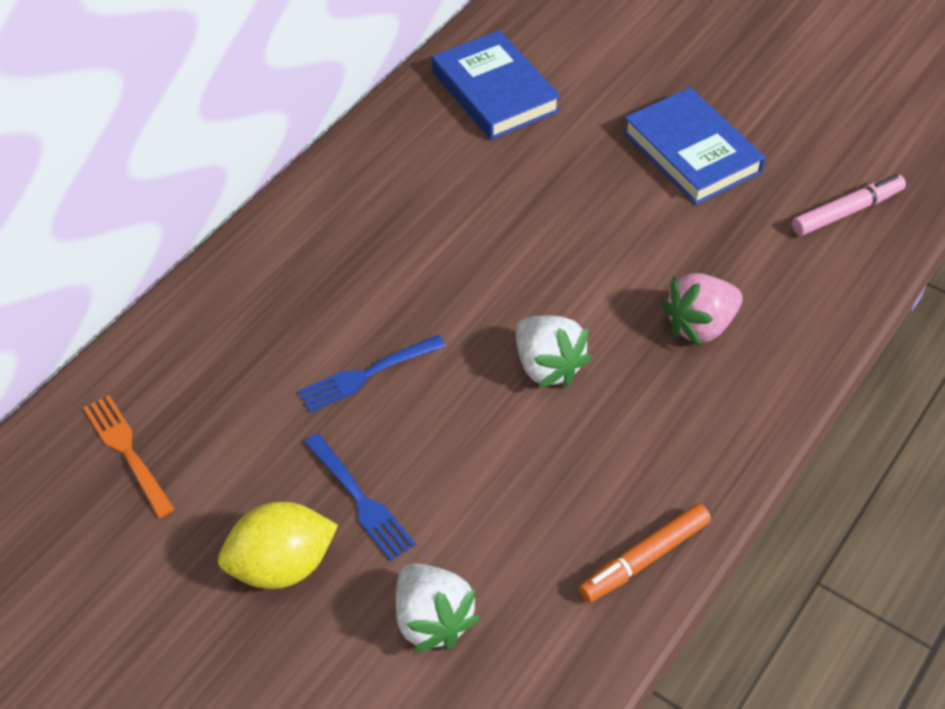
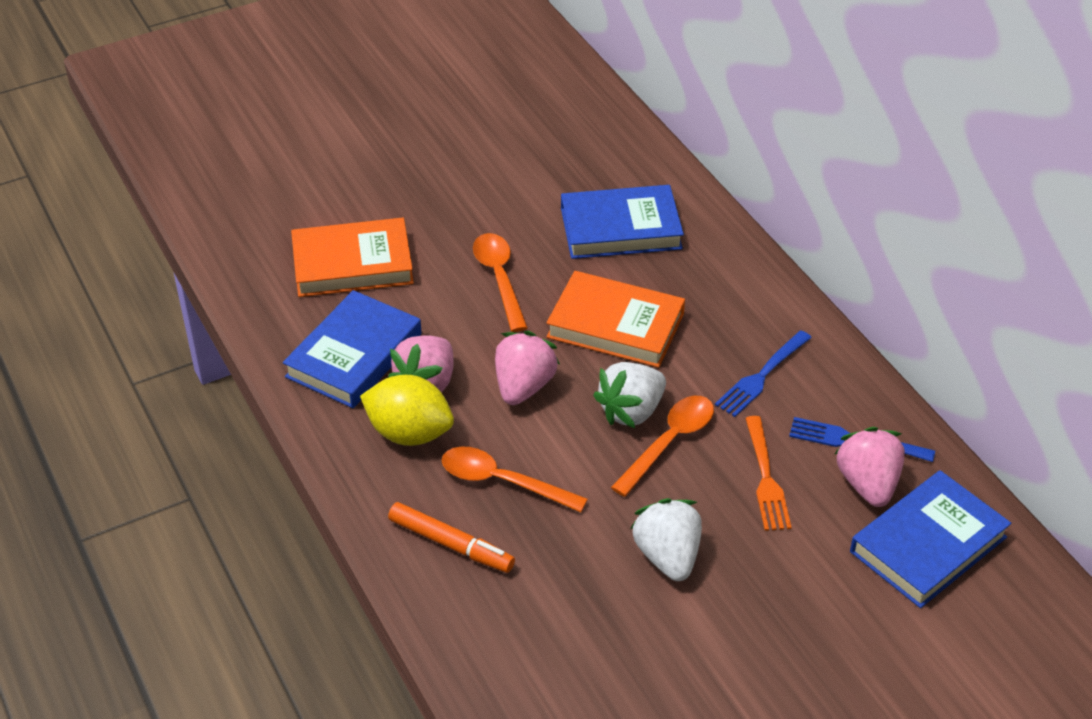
blue book: 2 -> 3
orange book: 0 -> 2
orange spoon: 0 -> 3
pink marker: 1 -> 0
pink strawberry: 1 -> 3

